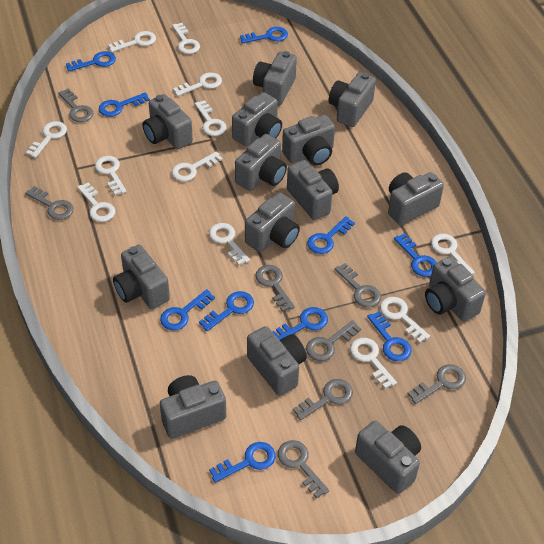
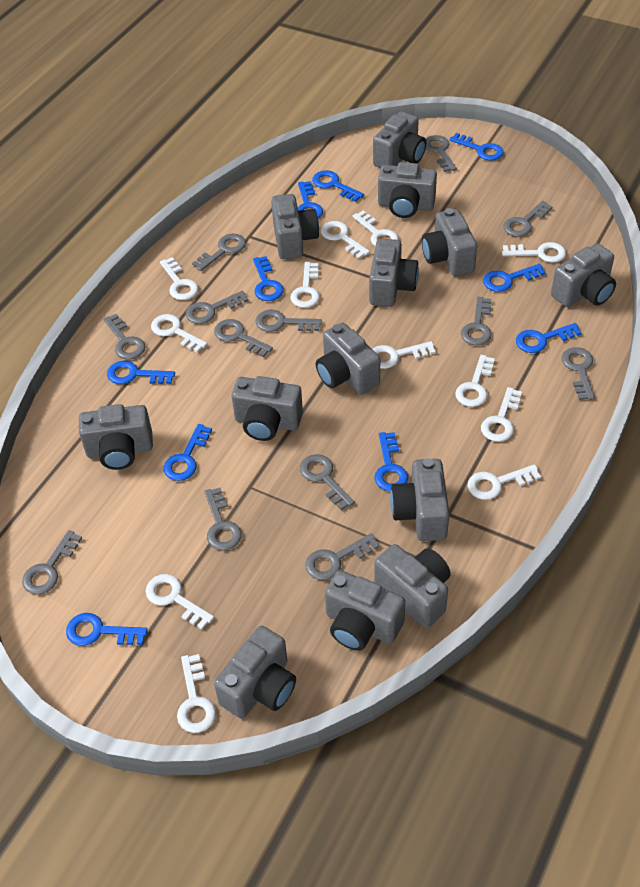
grey camera: 14 -> 13
grey key: 8 -> 13

